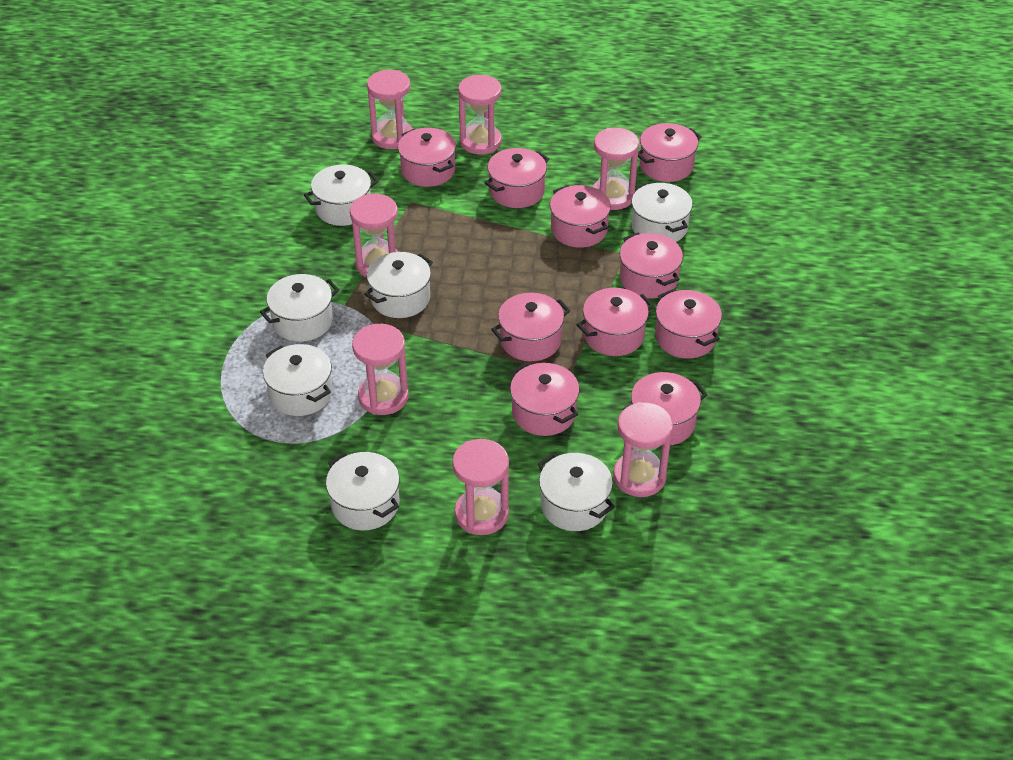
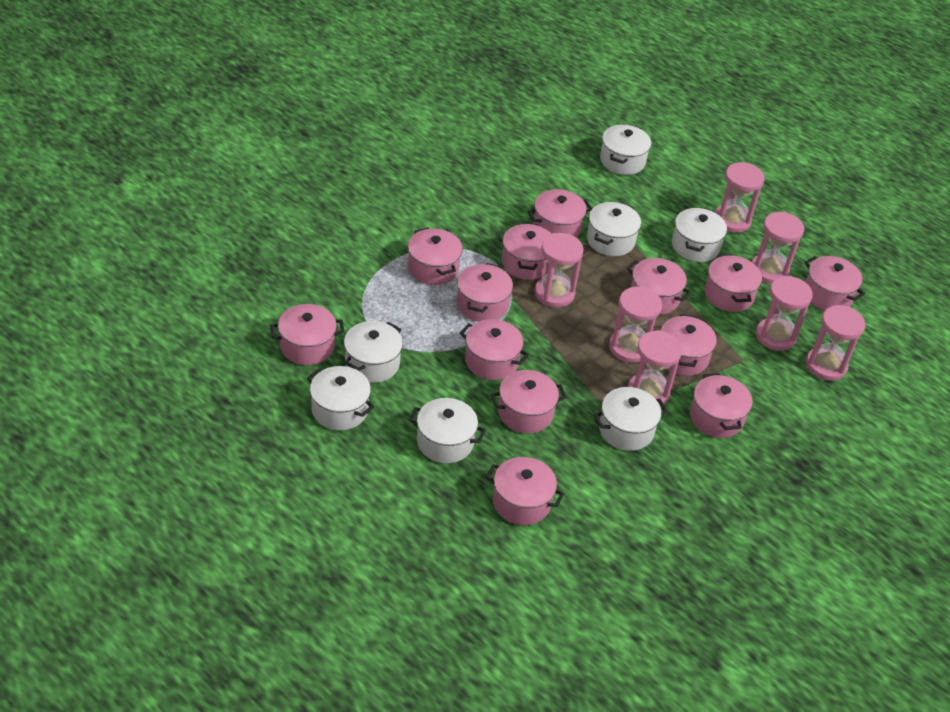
pink pot: 10 -> 13

